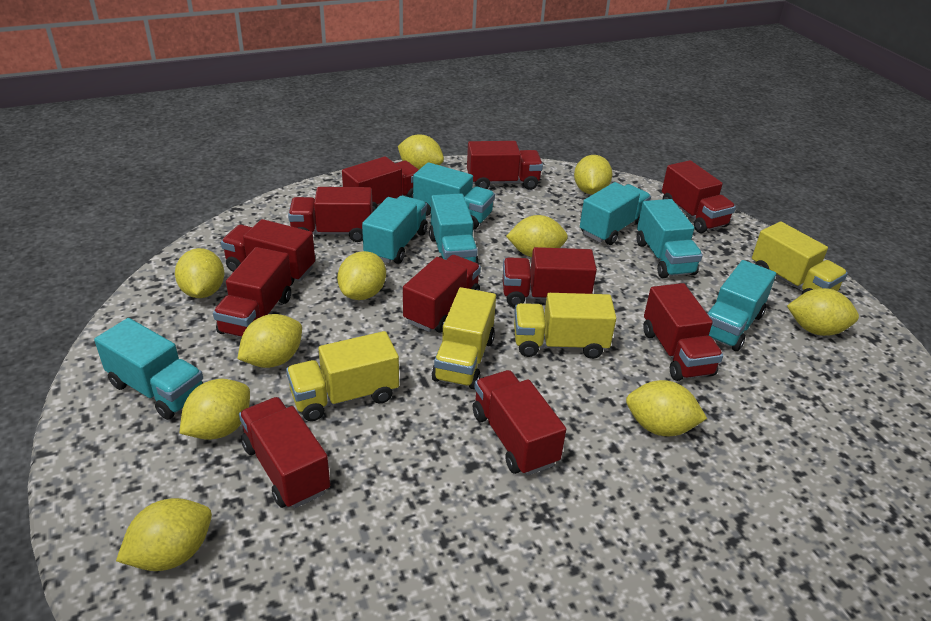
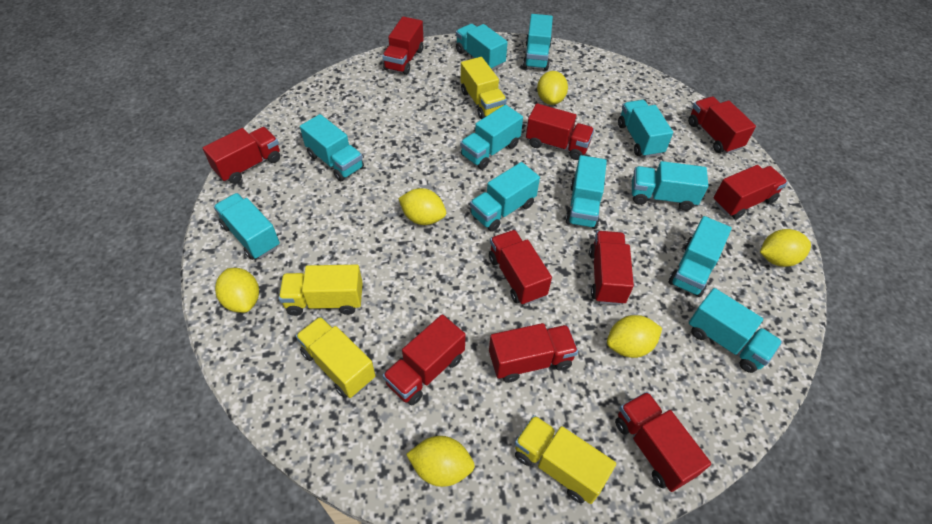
red truck: 11 -> 10
turquoise truck: 7 -> 11
yellow lemon: 10 -> 6

